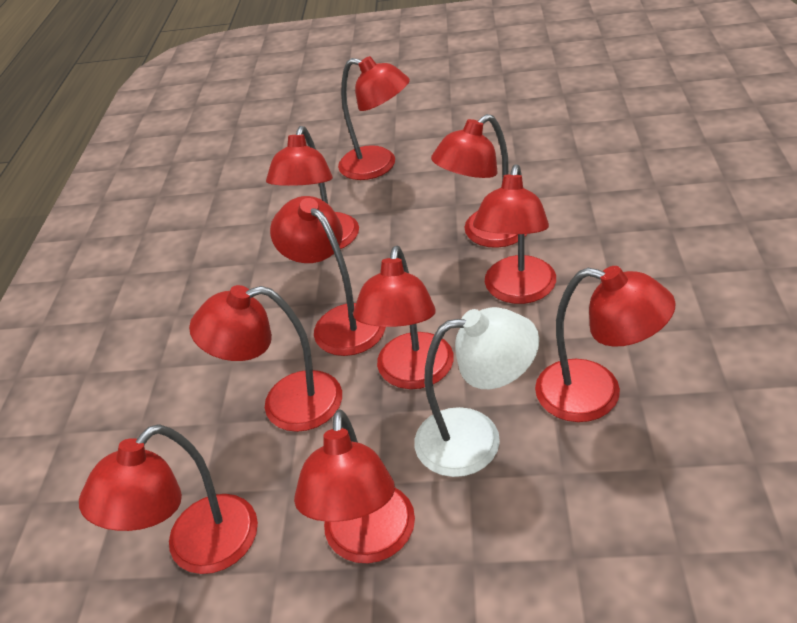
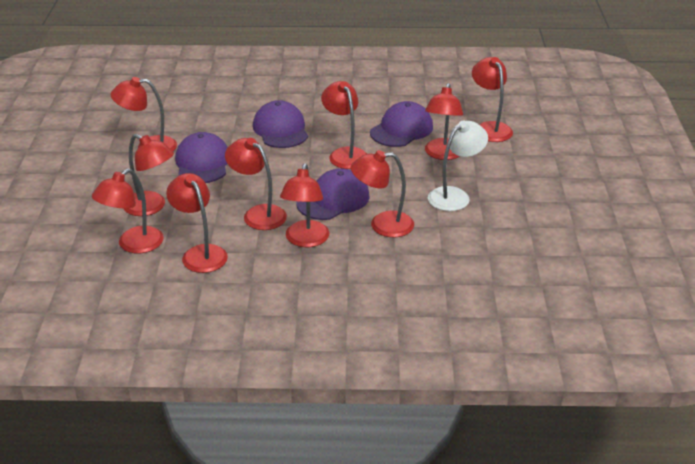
purple cap: 0 -> 4

